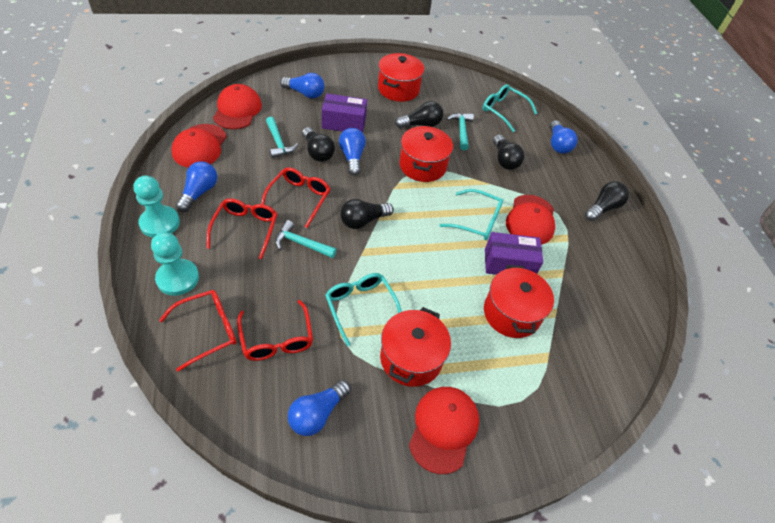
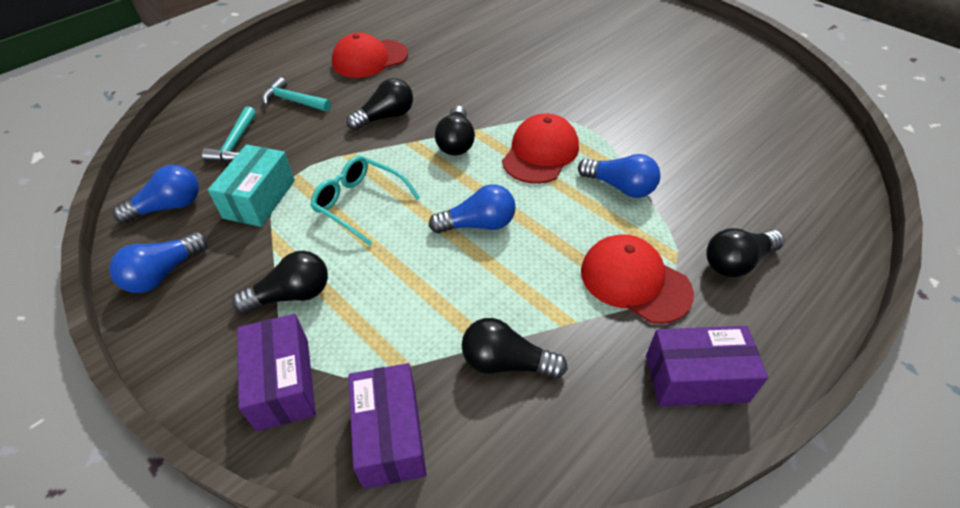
blue light bulb: 5 -> 4
purple box: 2 -> 3
red cap: 4 -> 3
red glasses: 4 -> 0
red pot: 4 -> 0
turquoise box: 0 -> 1
turquoise glasses: 3 -> 1
turquoise hammer: 3 -> 2
turquoise pawn: 2 -> 0

